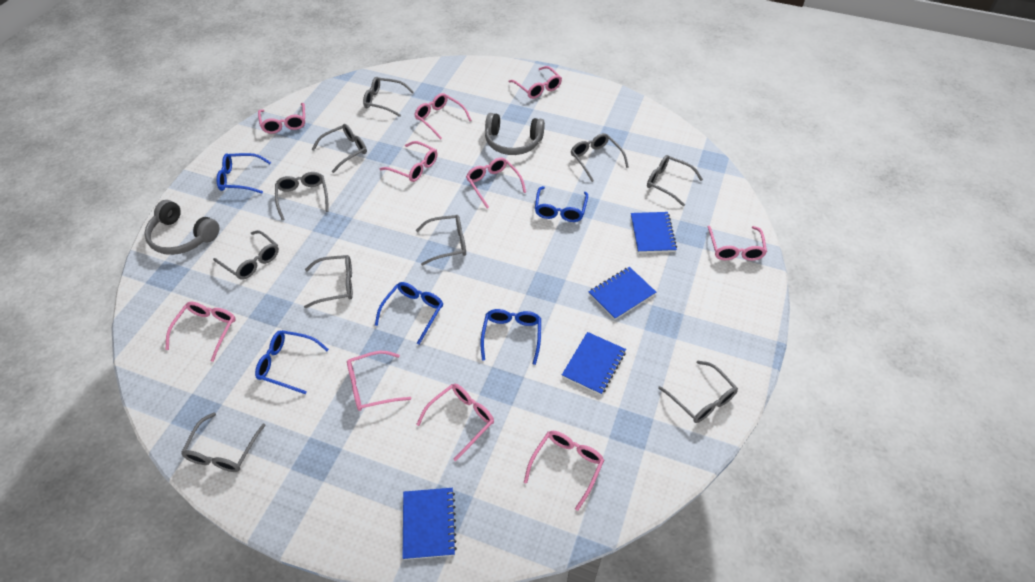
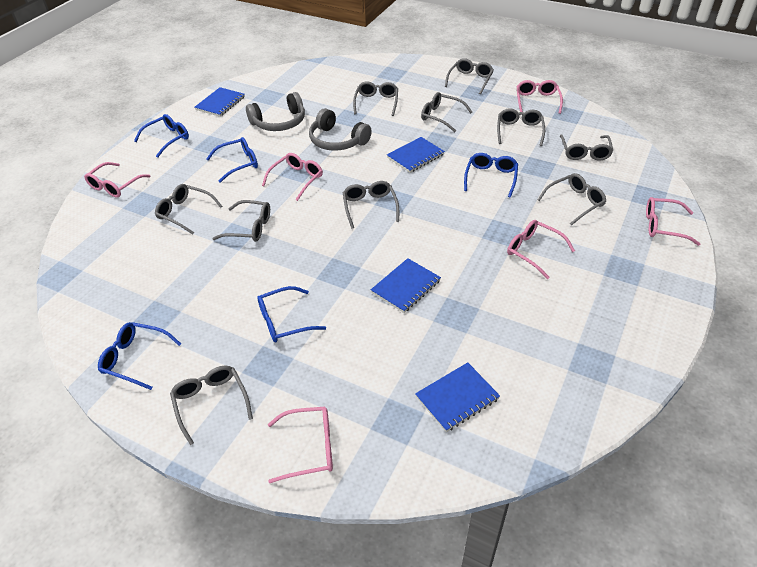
pink glasses: 10 -> 6

